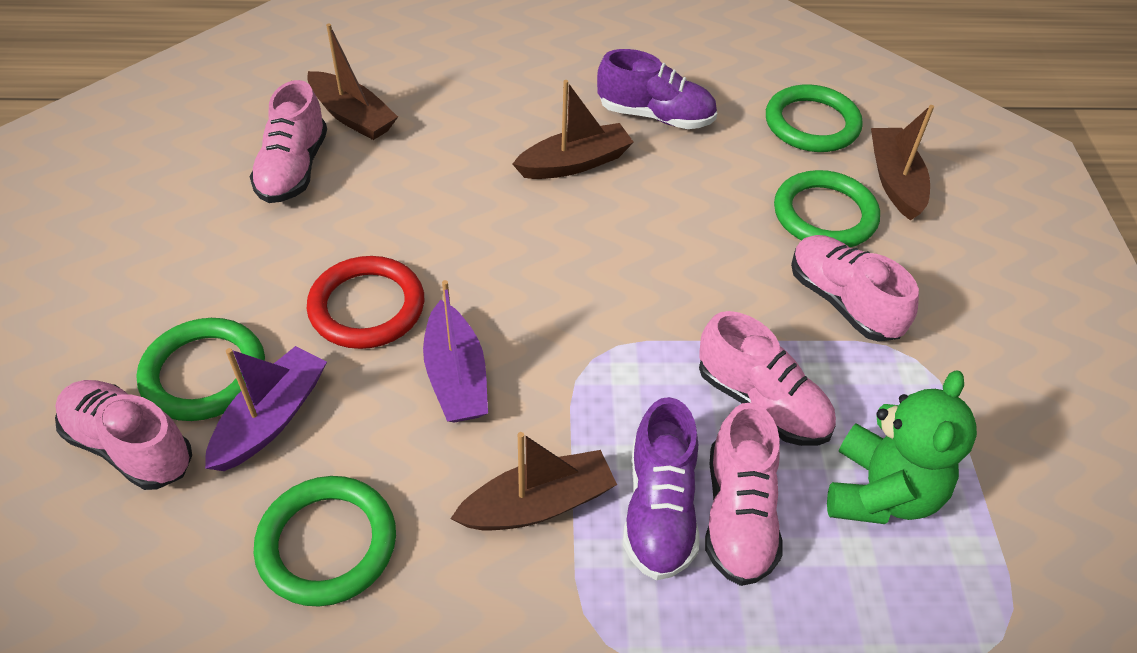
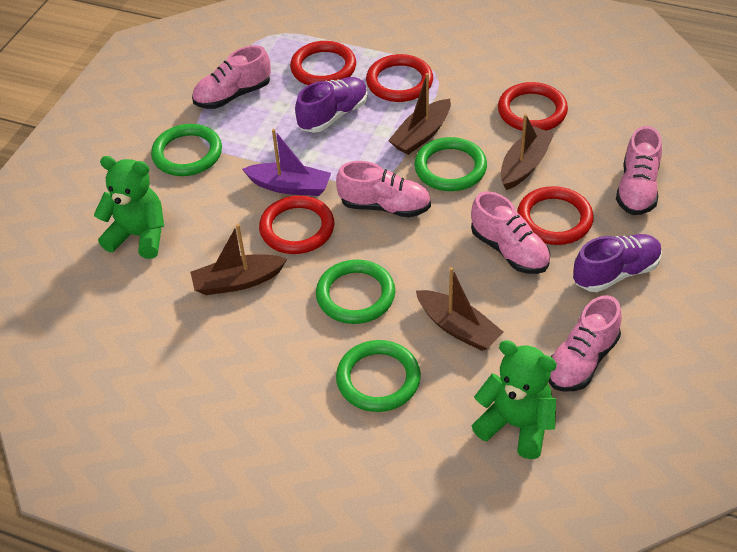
green teddy bear: 1 -> 2
purple boat: 2 -> 1
red ring: 1 -> 5

